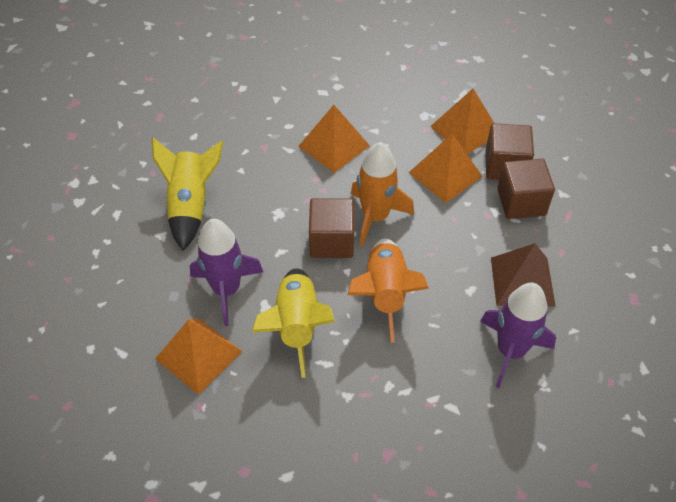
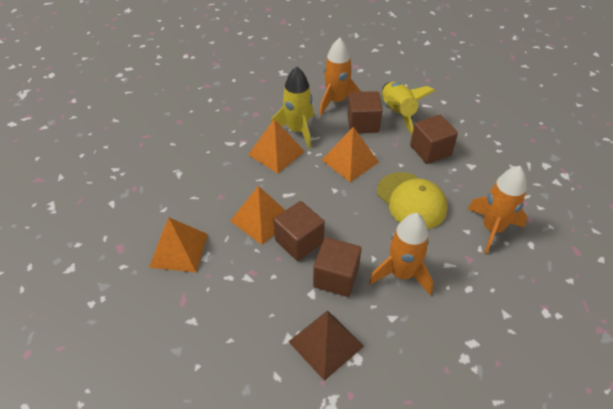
brown cube: 3 -> 4
orange rocket: 2 -> 3
purple rocket: 2 -> 0
yellow cap: 0 -> 1

